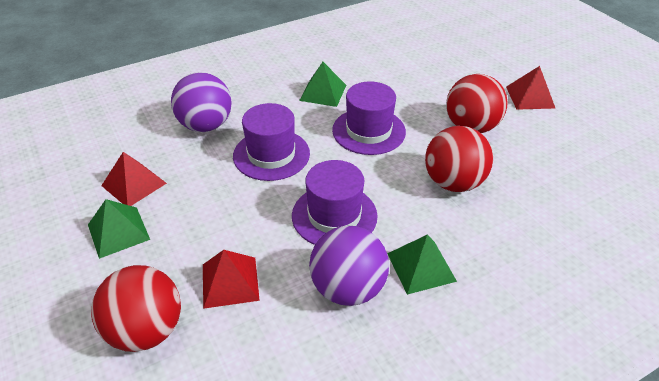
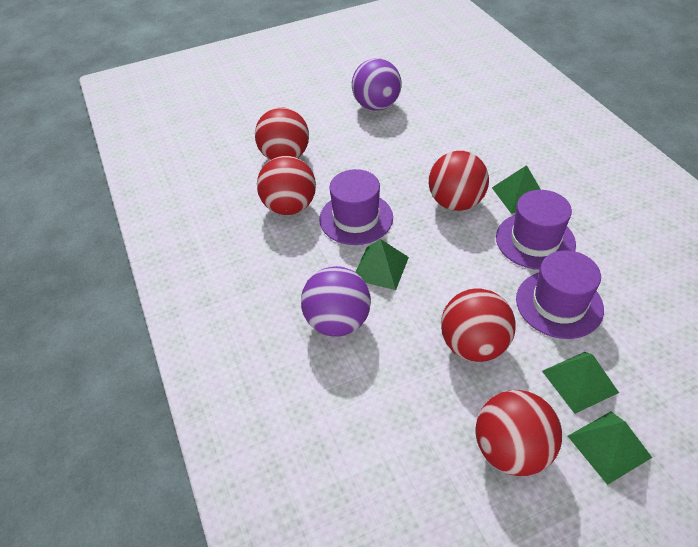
green pyramid: 3 -> 4
red ball: 3 -> 5
red pyramid: 3 -> 0

